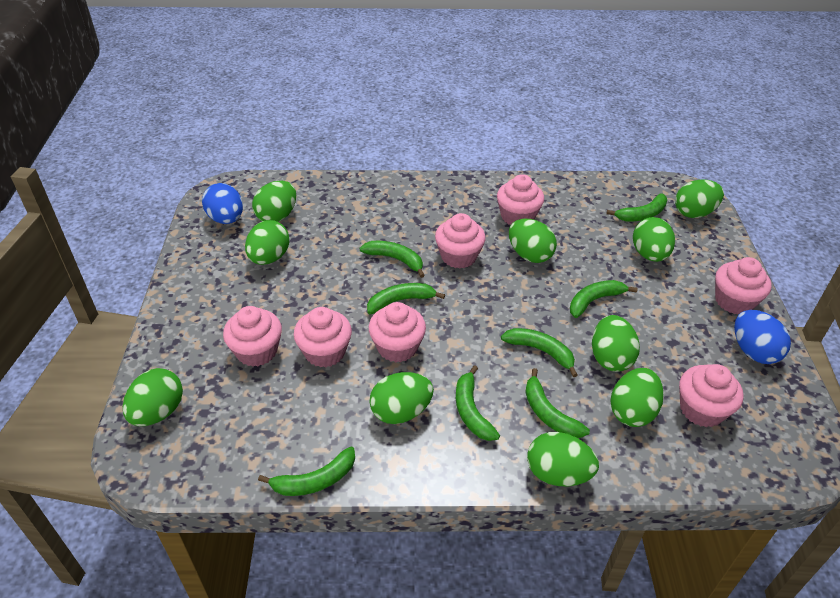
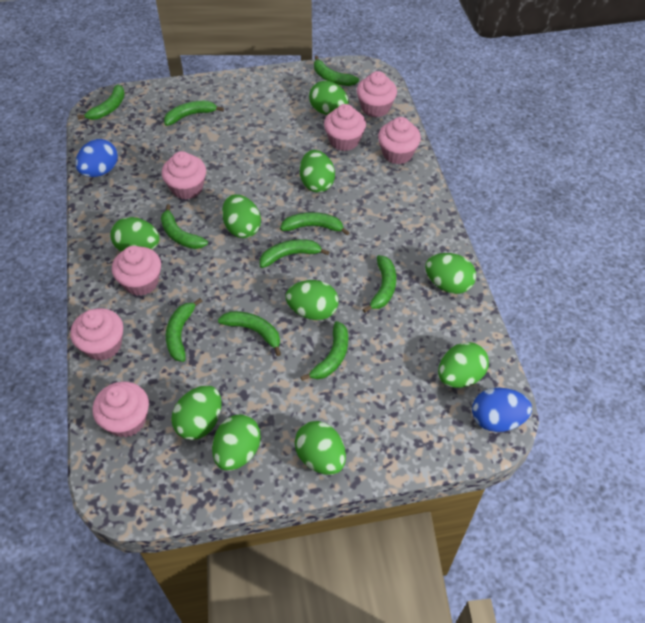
green banana: 8 -> 10

